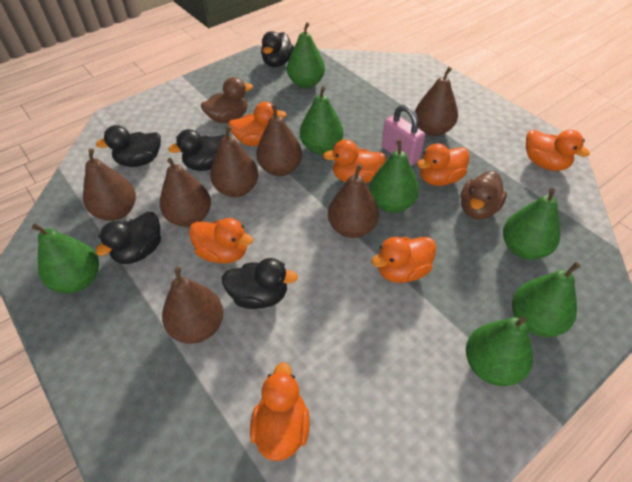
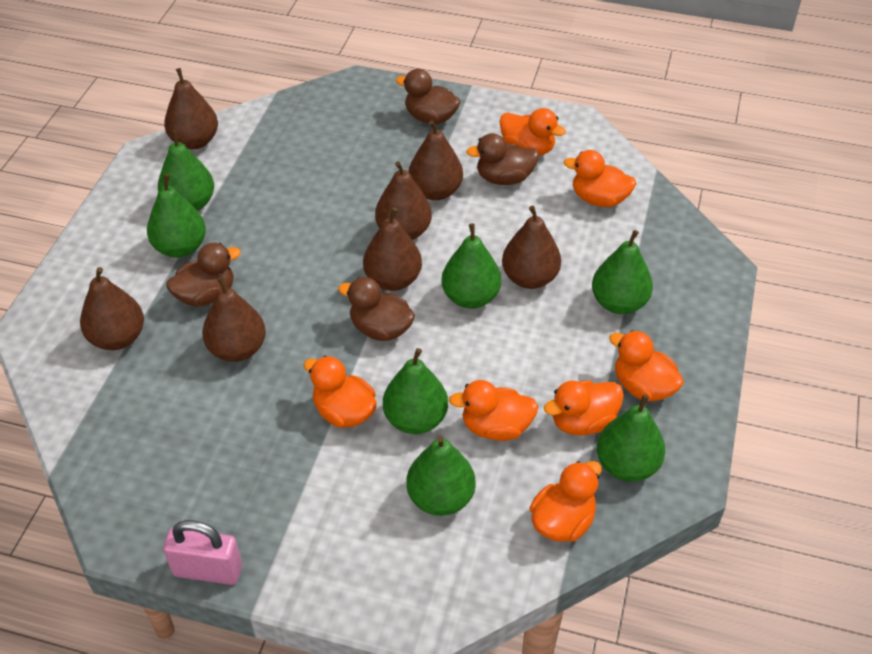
black duck: 5 -> 0
brown duck: 2 -> 4

